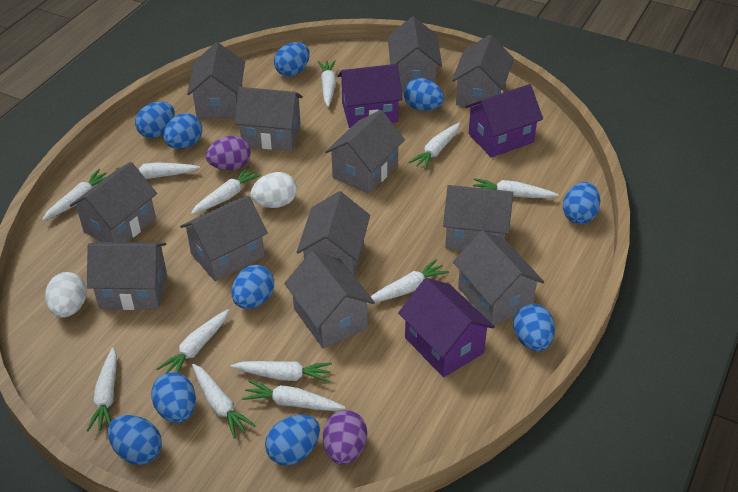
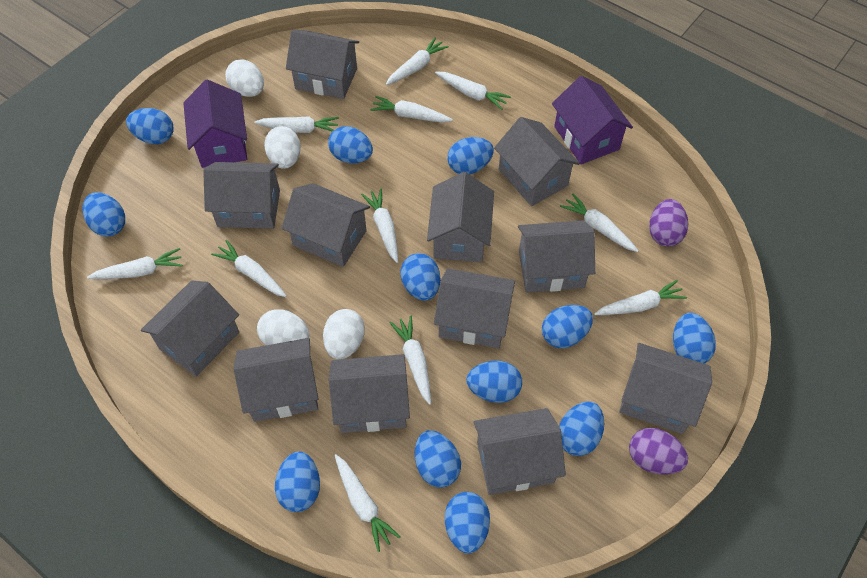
blue egg: 10 -> 12
purple house: 3 -> 2
white carrot: 12 -> 11
white egg: 2 -> 4

